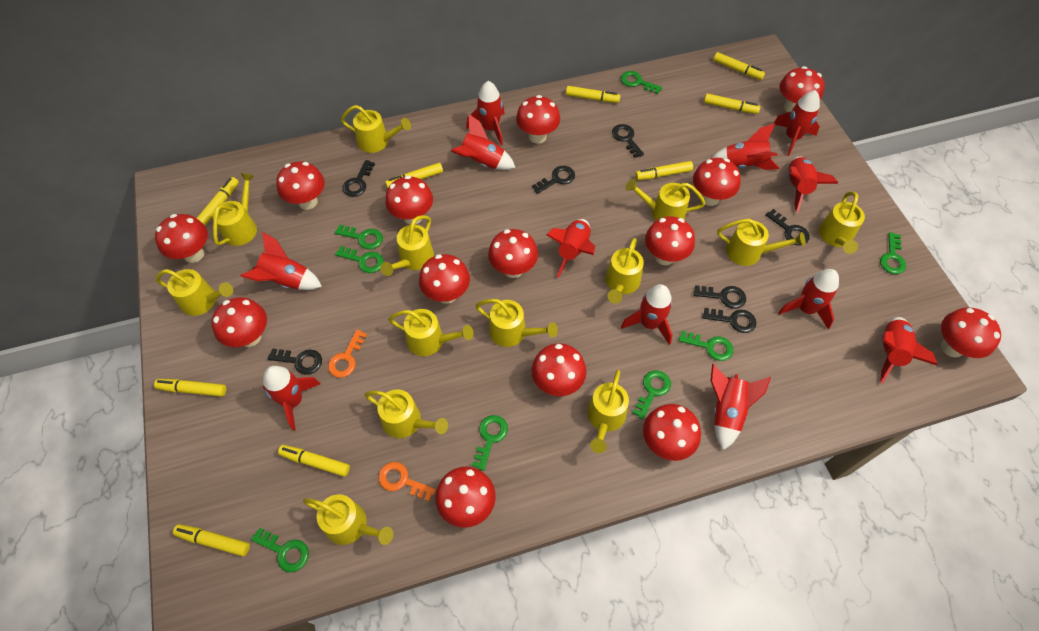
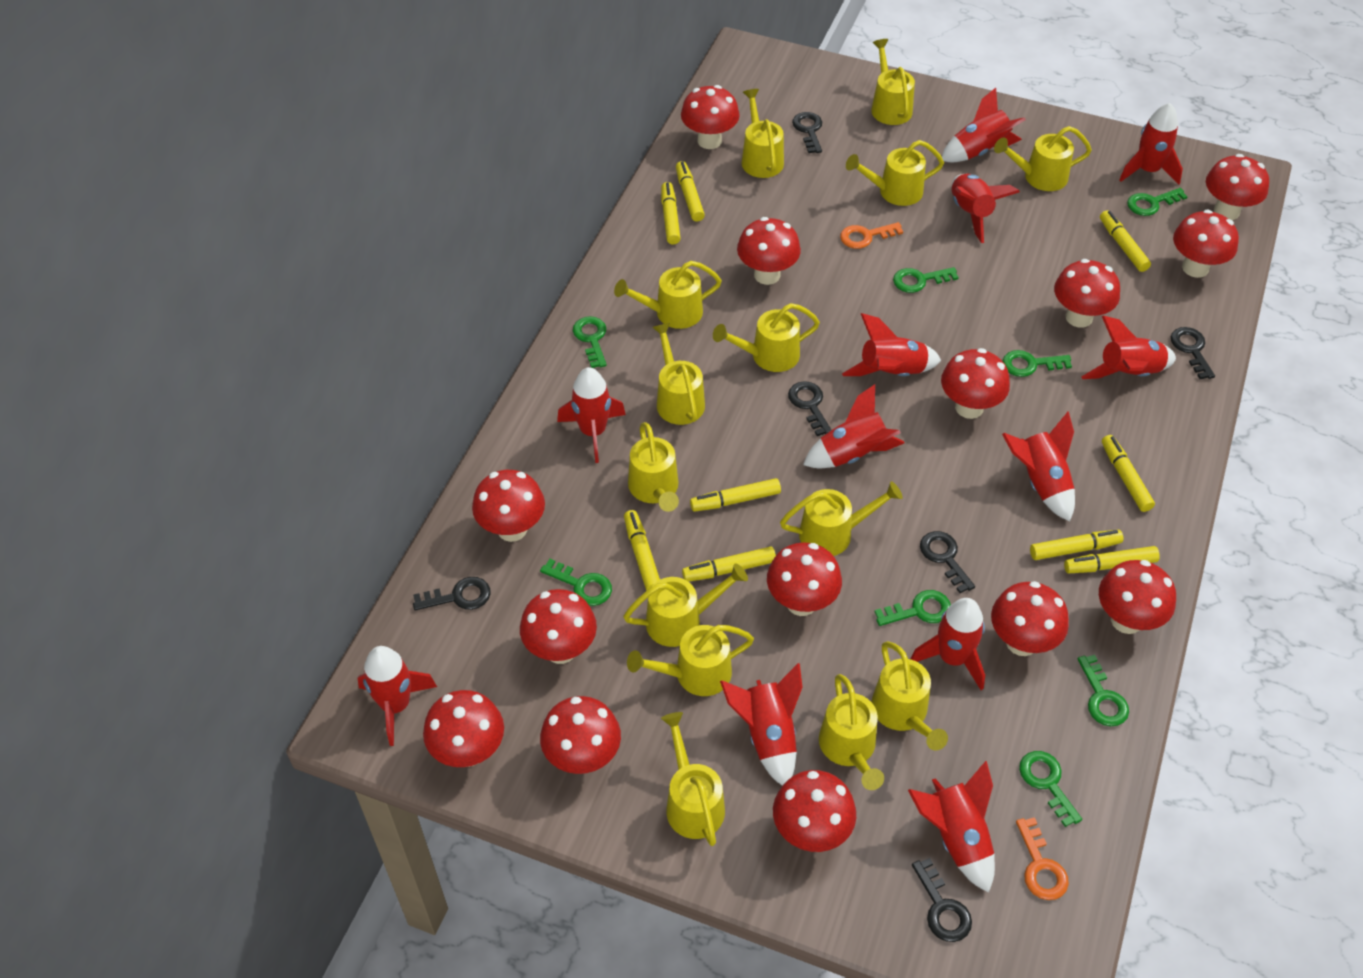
black key: 7 -> 6
yellow watering can: 13 -> 14

